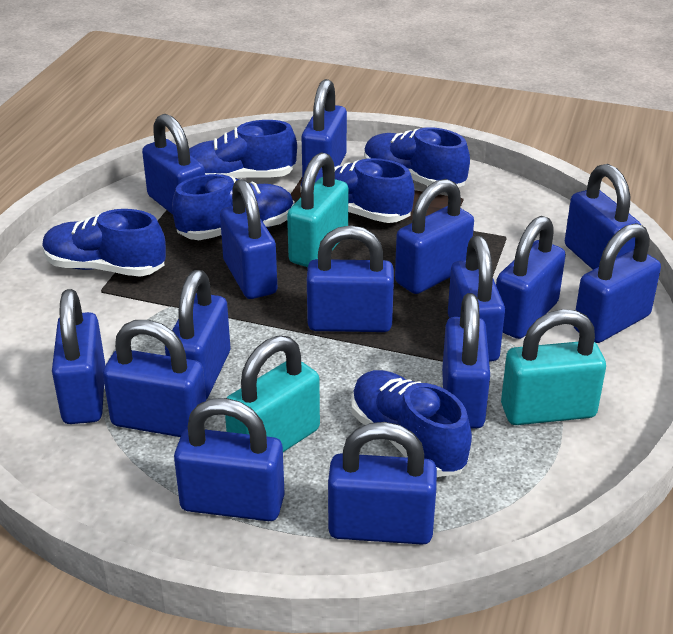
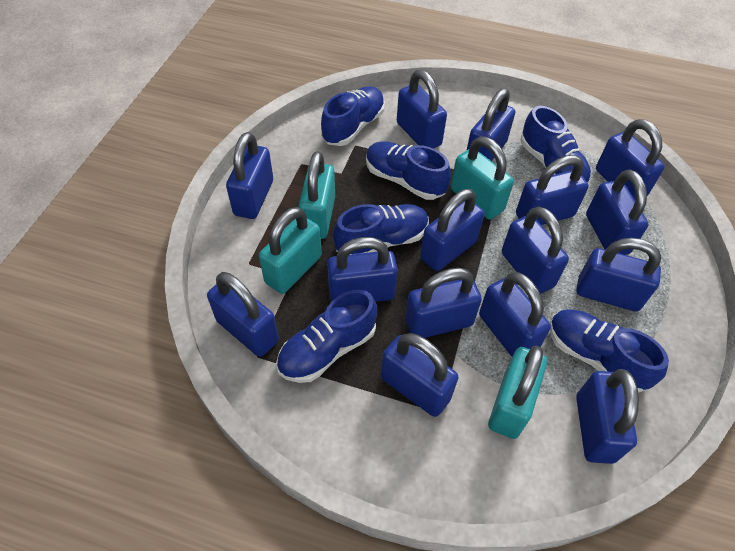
turquoise padlock: 3 -> 4

